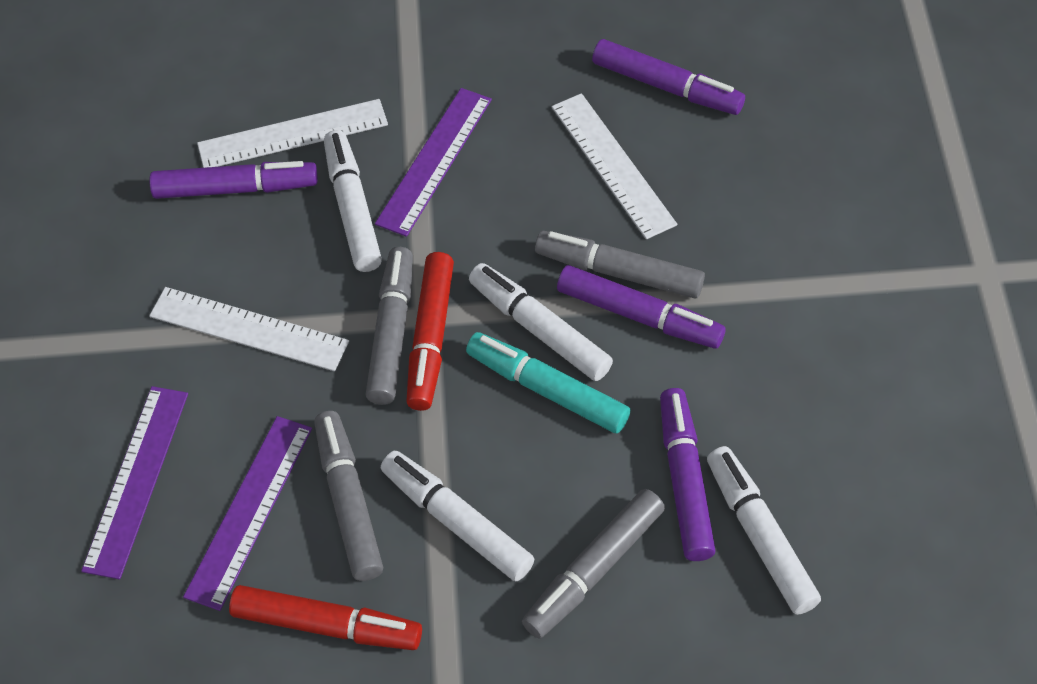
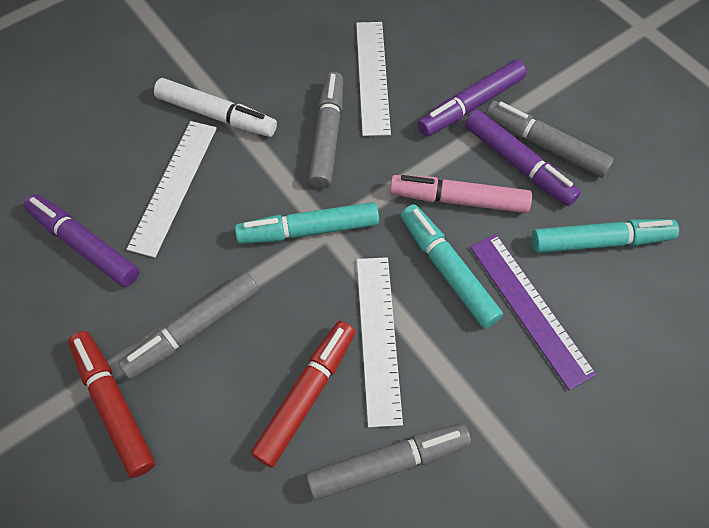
pink marker: 0 -> 1
purple marker: 4 -> 3
purple ruler: 3 -> 1
turquoise marker: 1 -> 3
white marker: 4 -> 1

